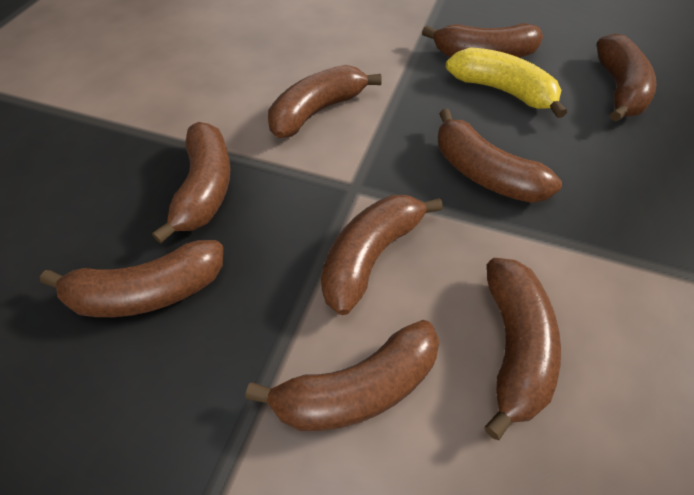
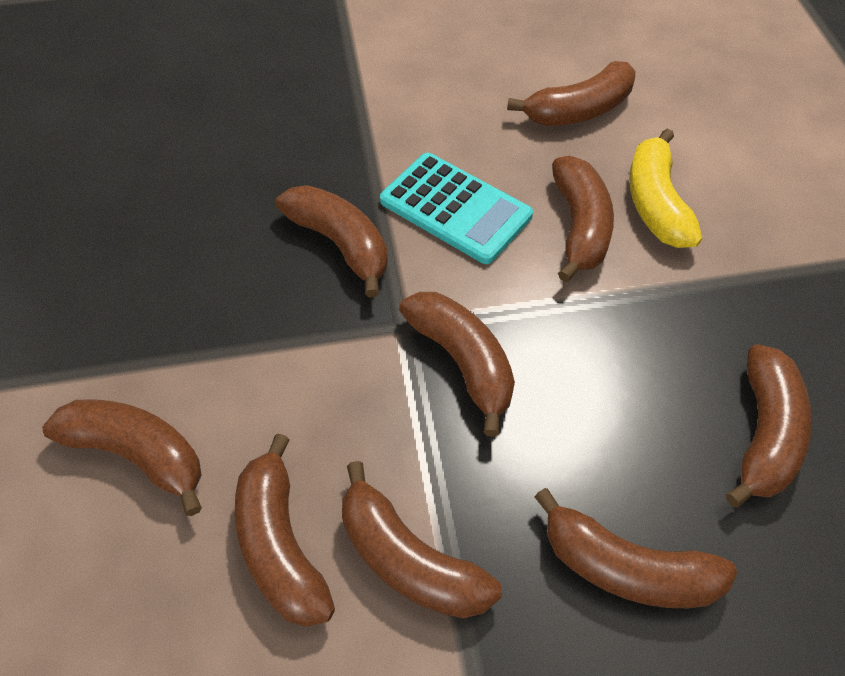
turquoise calculator: 0 -> 1

